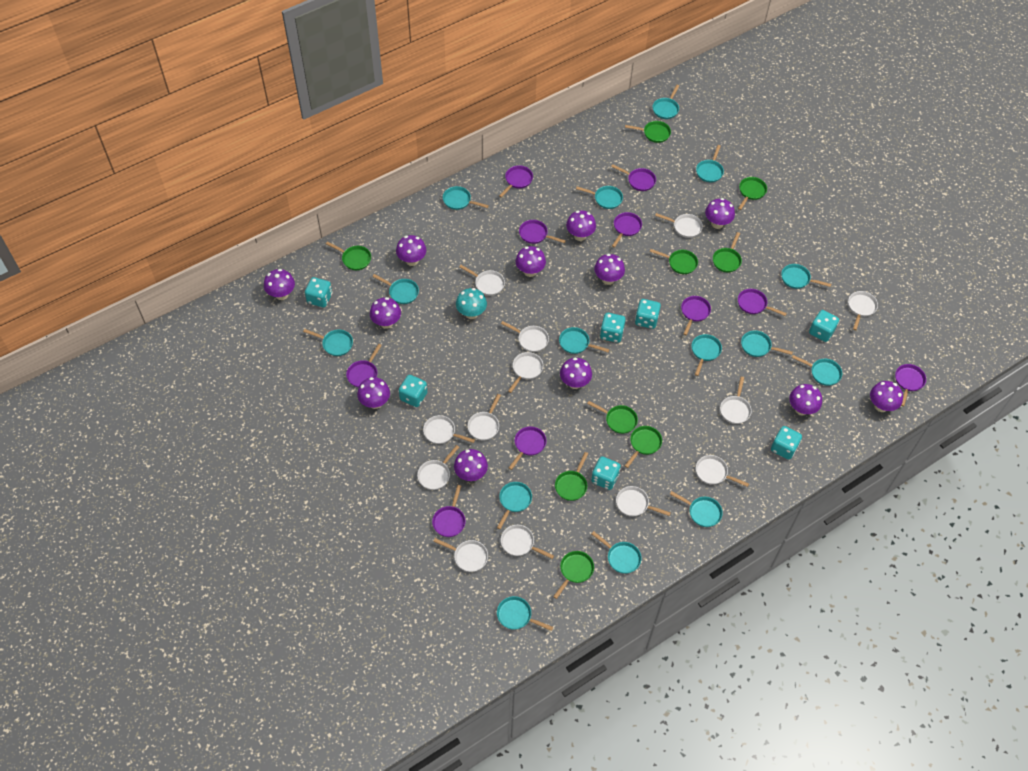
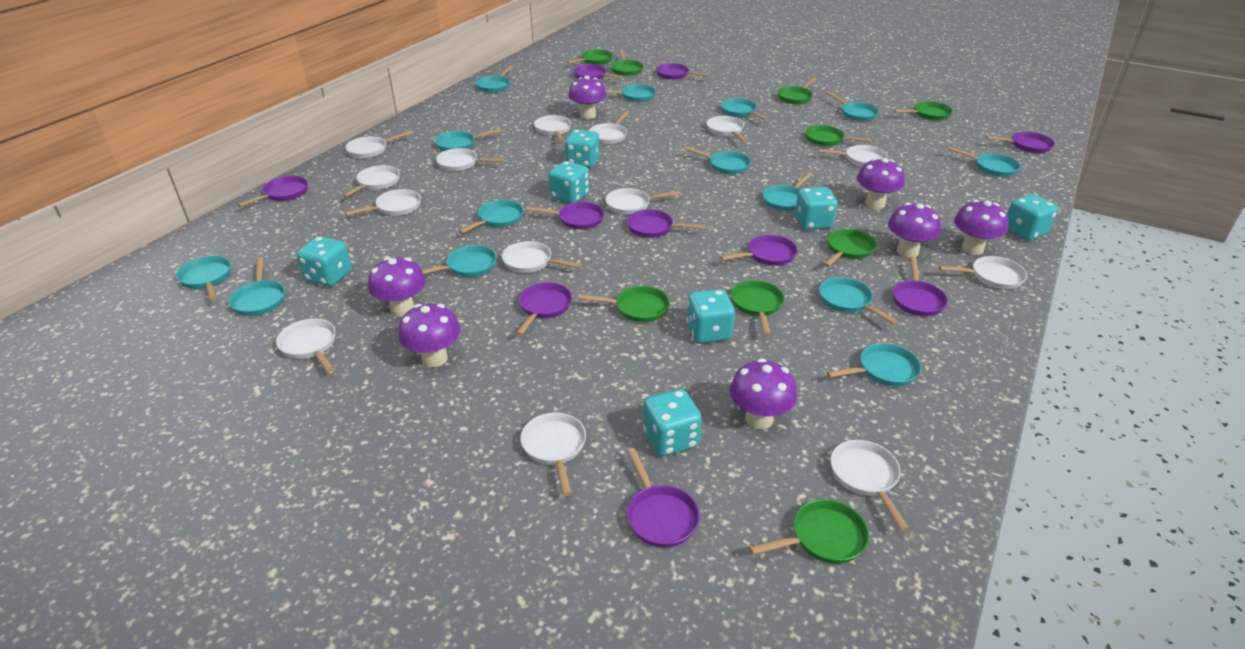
purple mushroom: 12 -> 7
turquoise mushroom: 1 -> 0
turquoise pan: 15 -> 14
white pan: 13 -> 14

